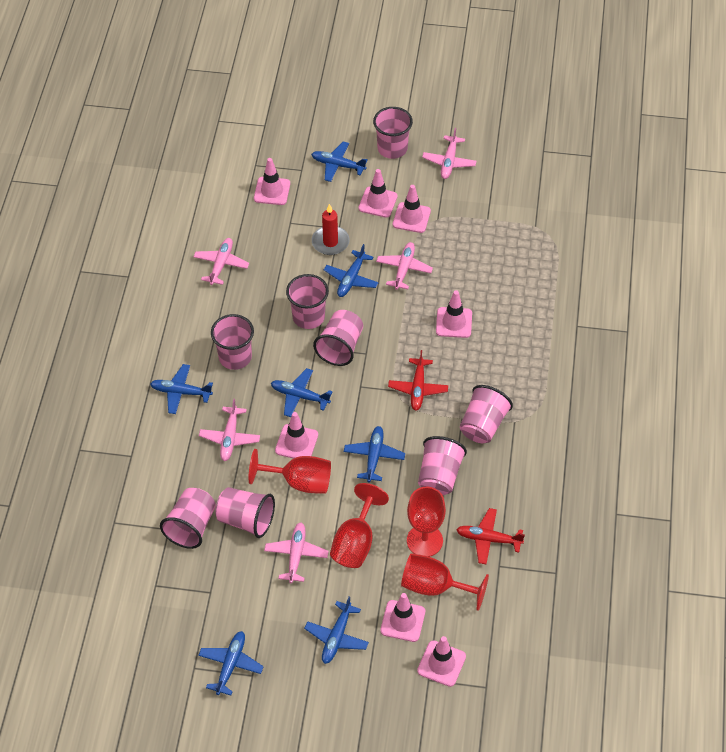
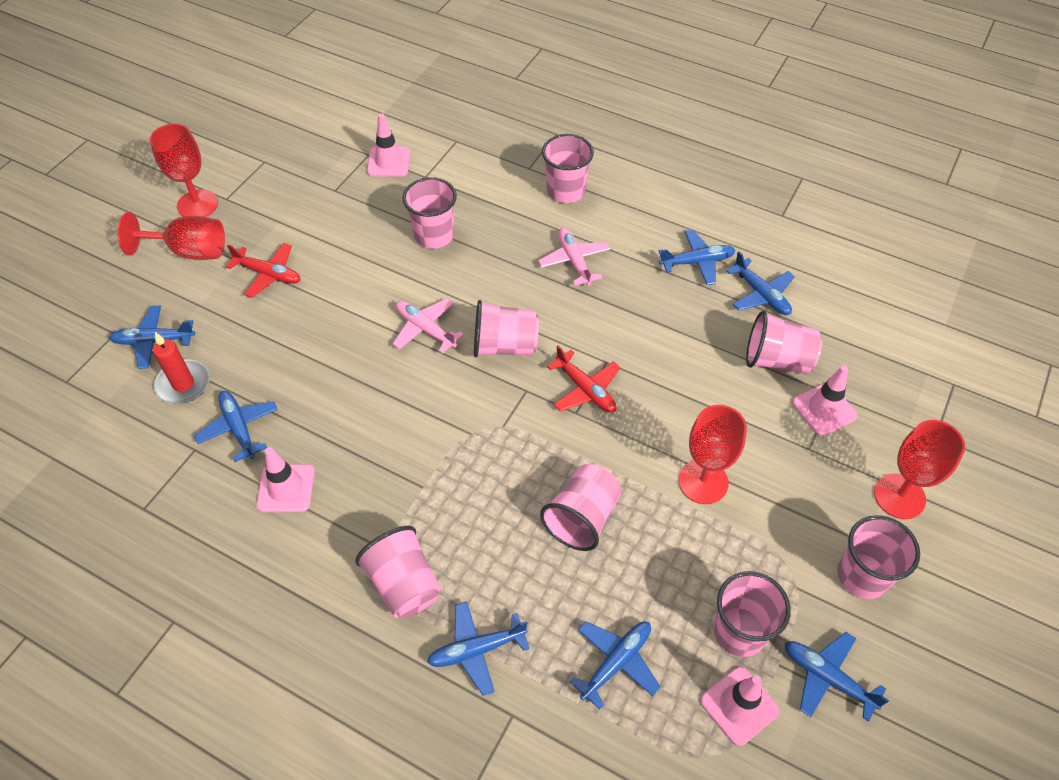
pink plane: 5 -> 2
pink traffic cone: 7 -> 4

